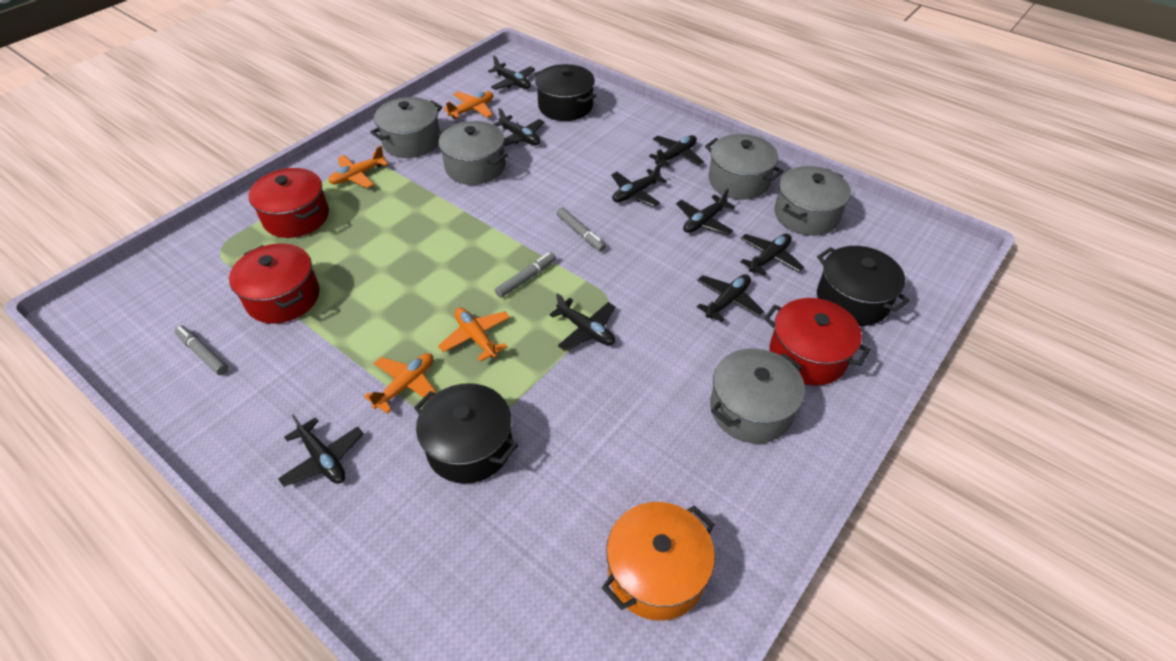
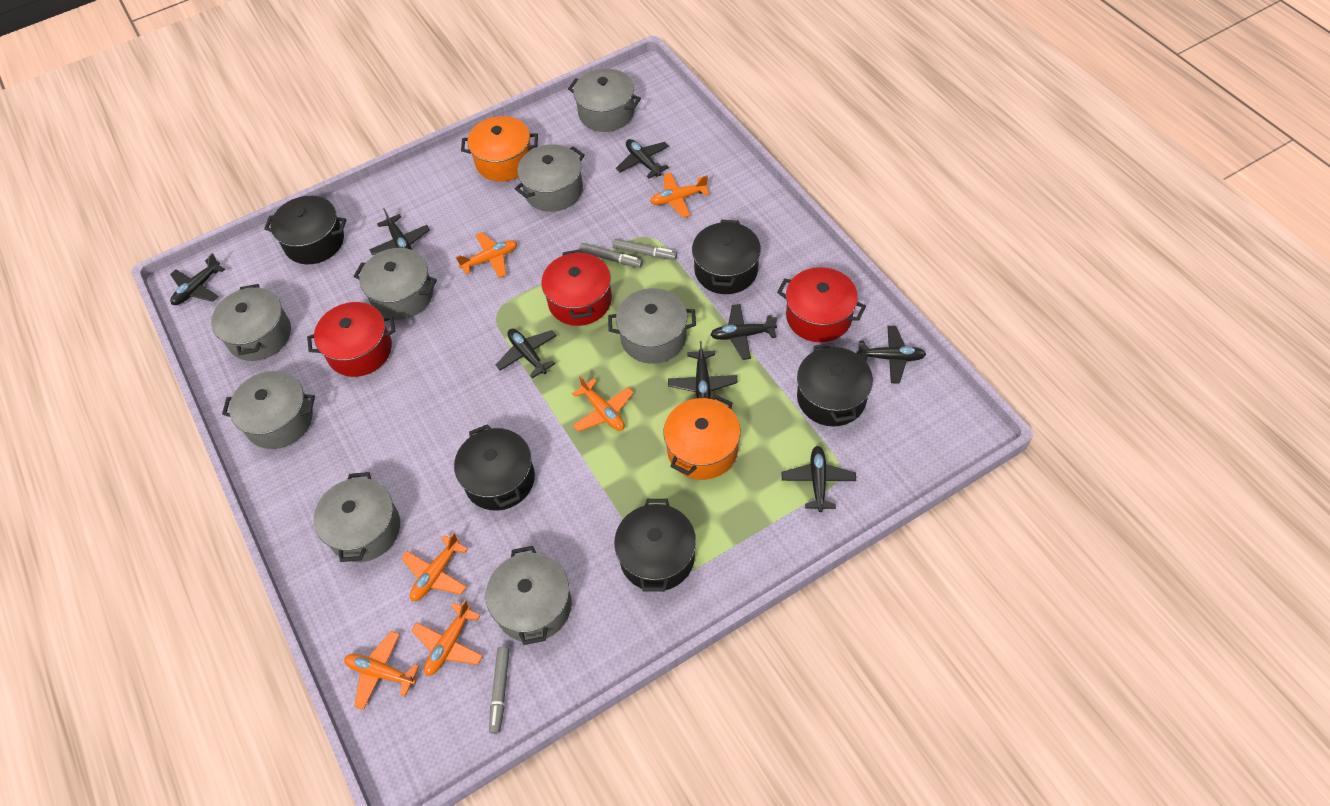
black plane: 9 -> 8
black pot: 3 -> 5
grey pot: 5 -> 8
orange plane: 4 -> 6
orange pot: 1 -> 2

